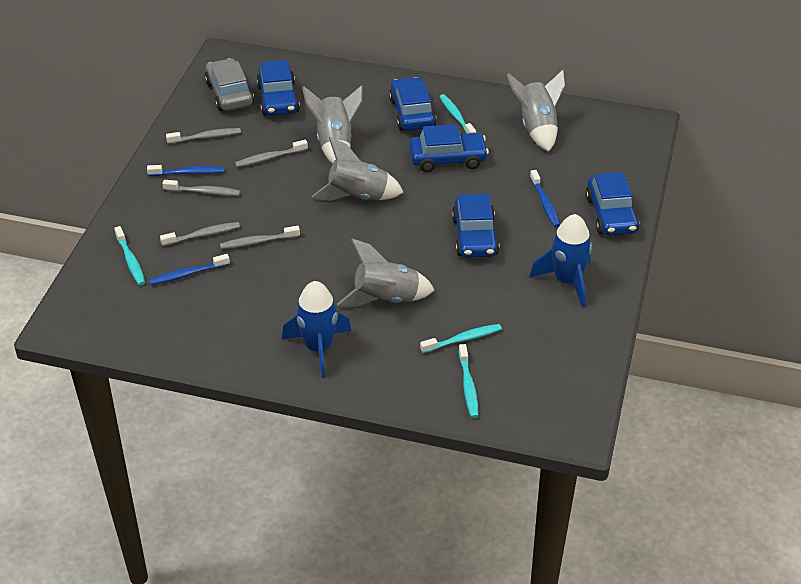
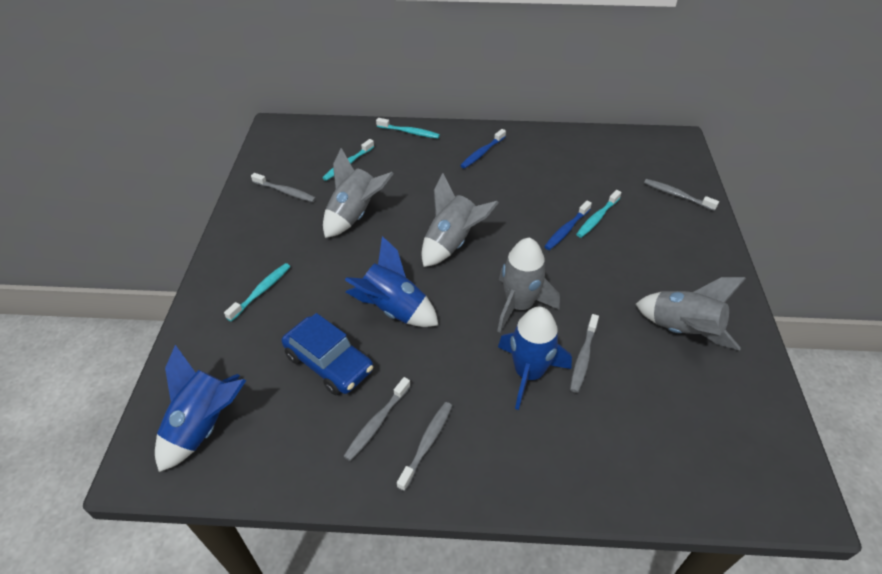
blue car: 5 -> 1
blue rocket: 2 -> 3
blue toothbrush: 3 -> 2
grey car: 1 -> 0

